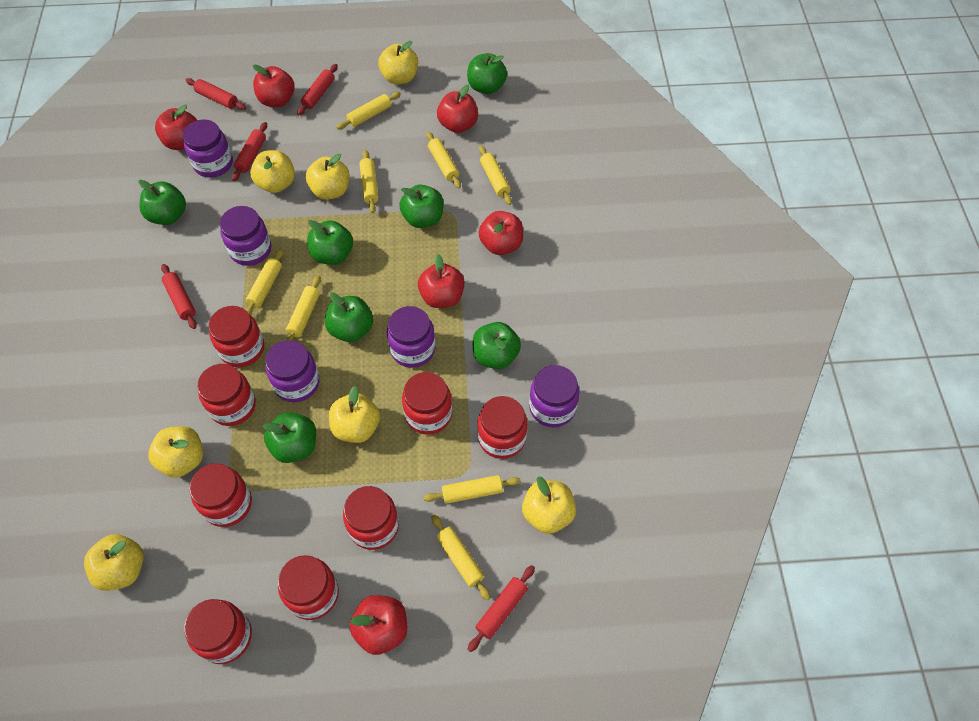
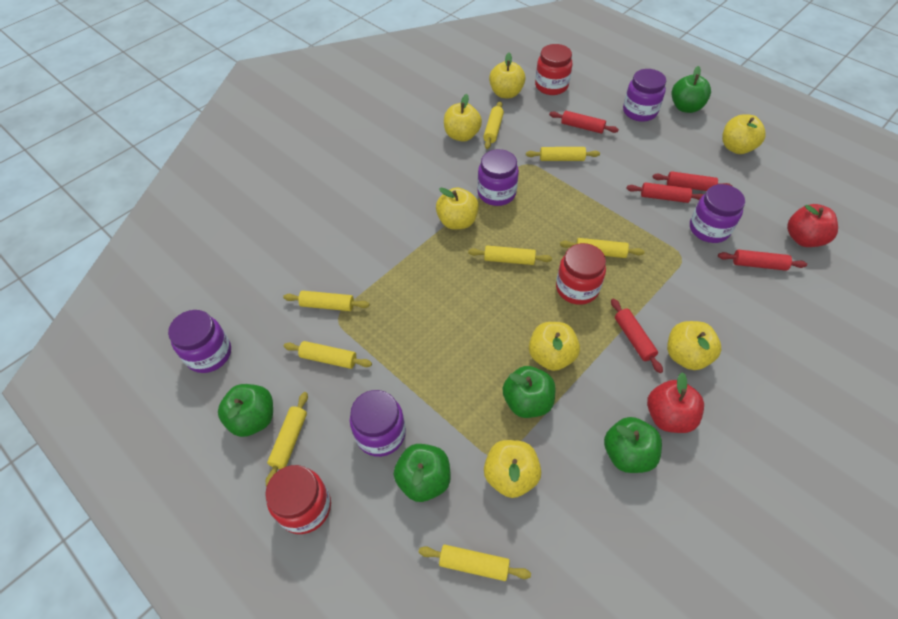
green apple: 7 -> 5
red apple: 6 -> 2
red jar: 8 -> 3

